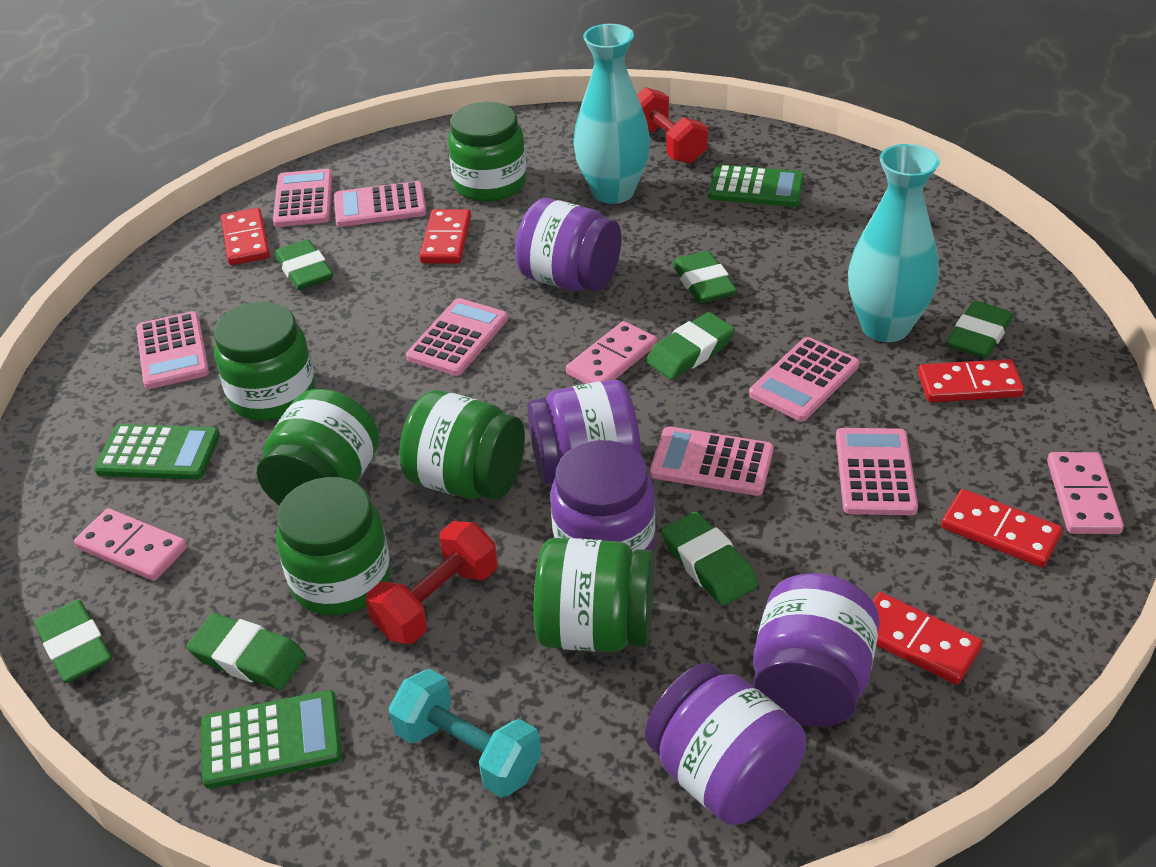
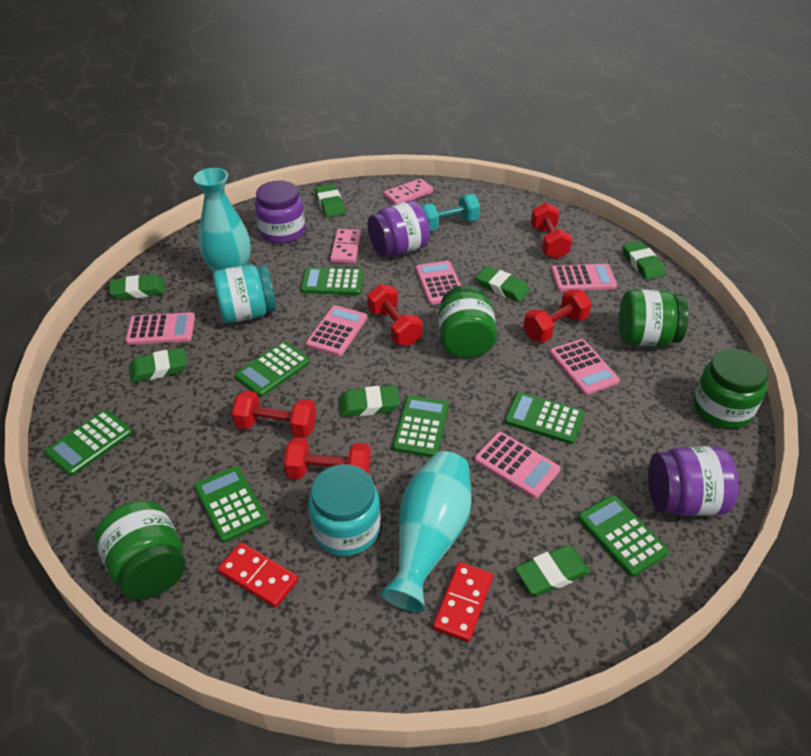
green calculator: 3 -> 7
green jar: 6 -> 4
pink calculator: 7 -> 6
pink domino: 3 -> 2
purple jar: 5 -> 3
red domino: 5 -> 2
red dumbbell: 2 -> 5
turquoise jar: 0 -> 2

